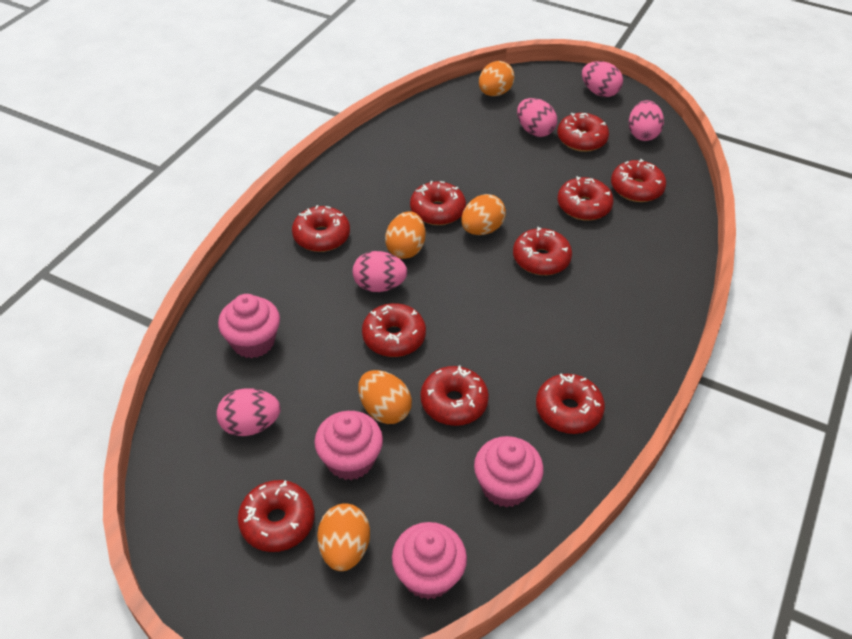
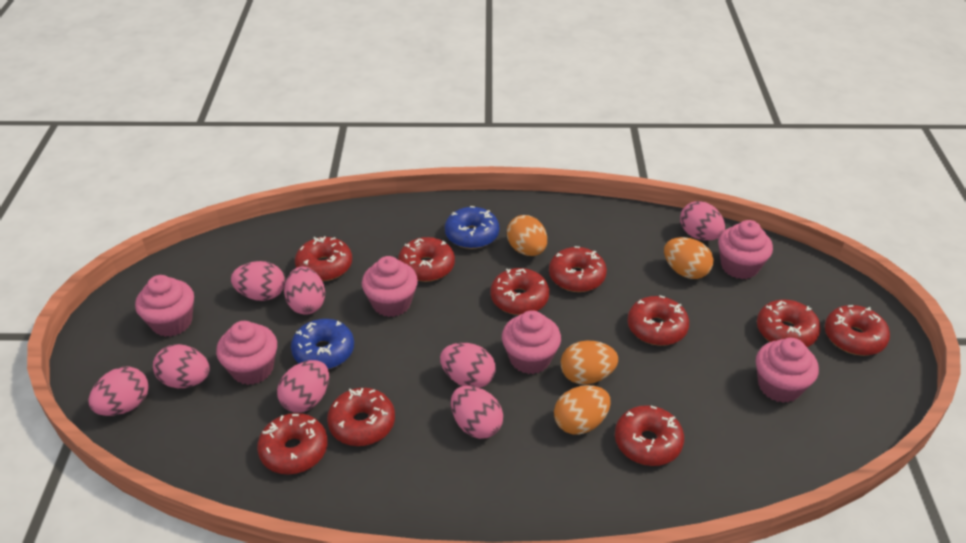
blue donut: 0 -> 2
orange egg: 5 -> 4
pink cupcake: 4 -> 6
pink egg: 5 -> 8

